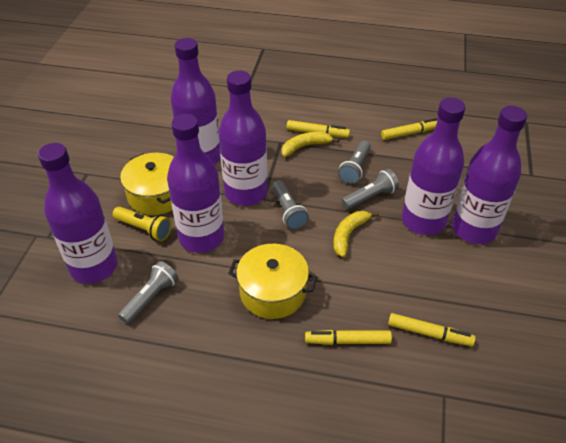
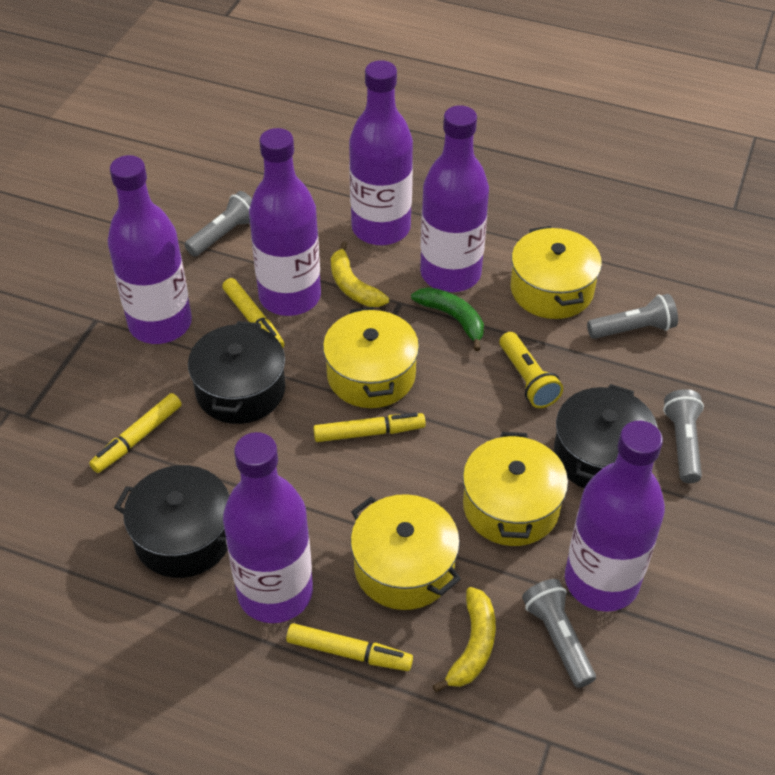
black pot: 0 -> 3
green banana: 0 -> 1
yellow pot: 2 -> 4

